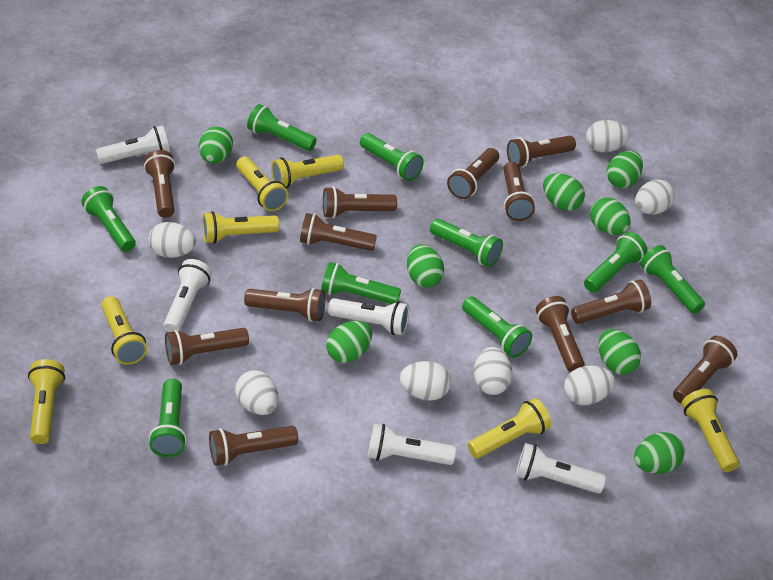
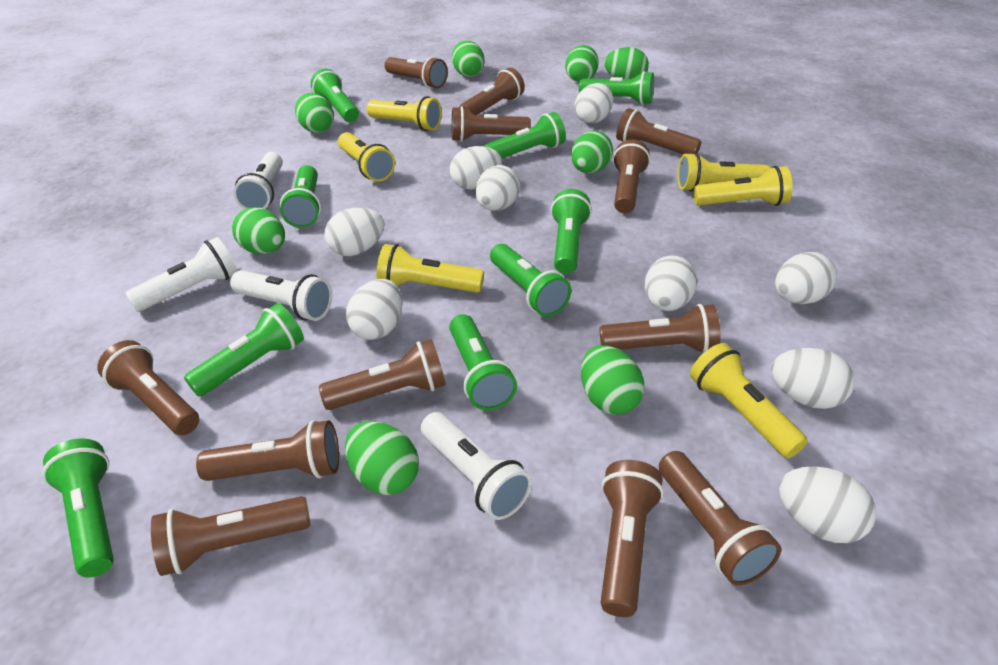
white egg: 7 -> 9
white flashlight: 5 -> 4
yellow flashlight: 7 -> 6

